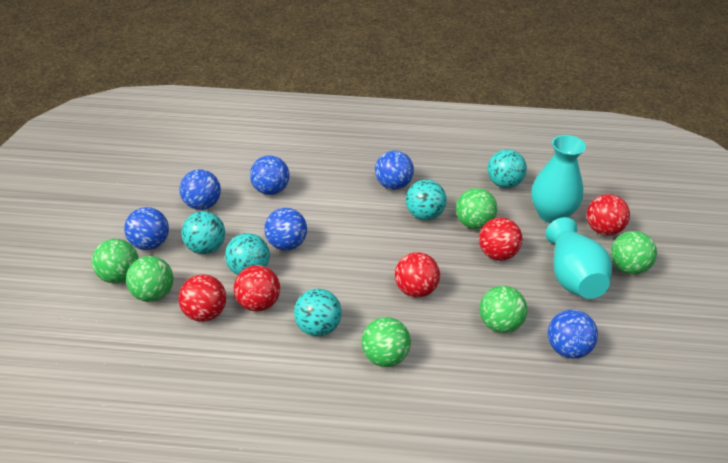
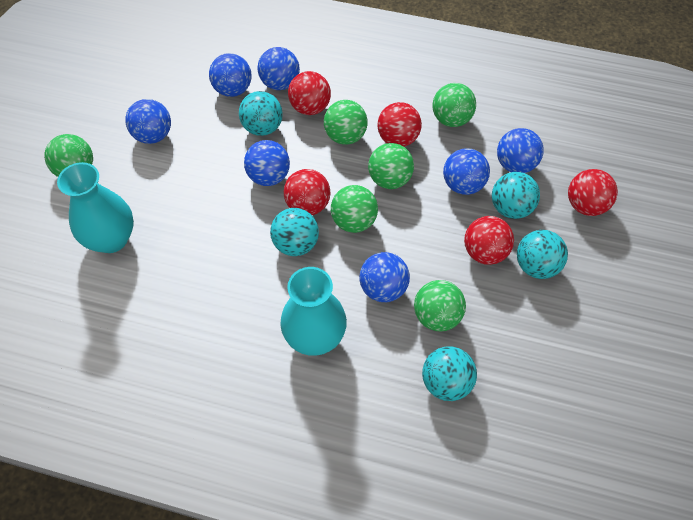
blue ball: 6 -> 7

